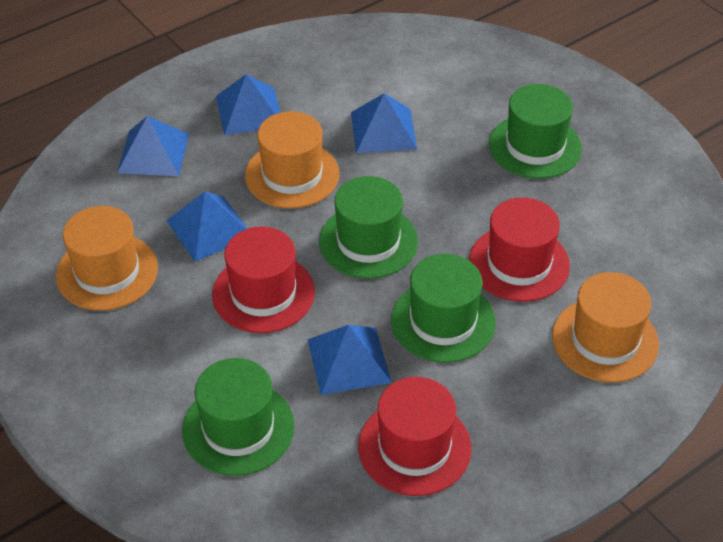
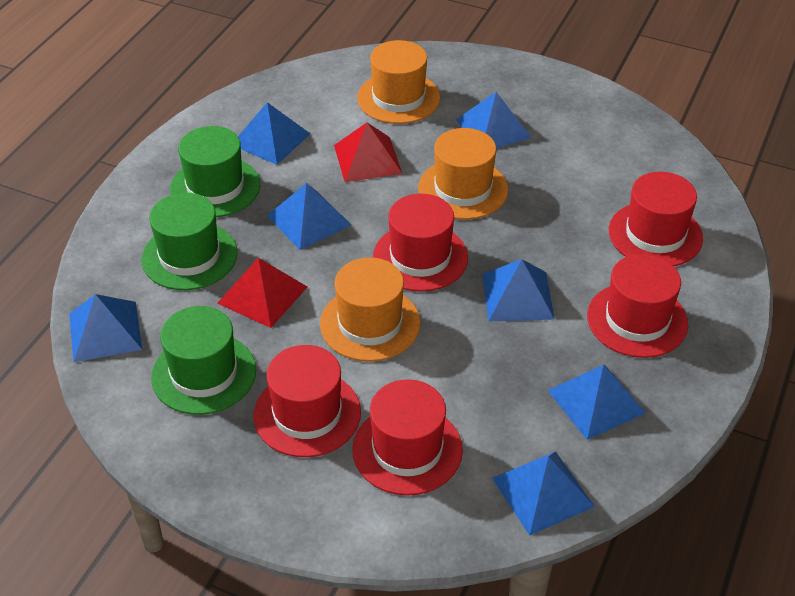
blue pyramid: 5 -> 7
green hat: 4 -> 3
red hat: 3 -> 5
red pyramid: 0 -> 2

